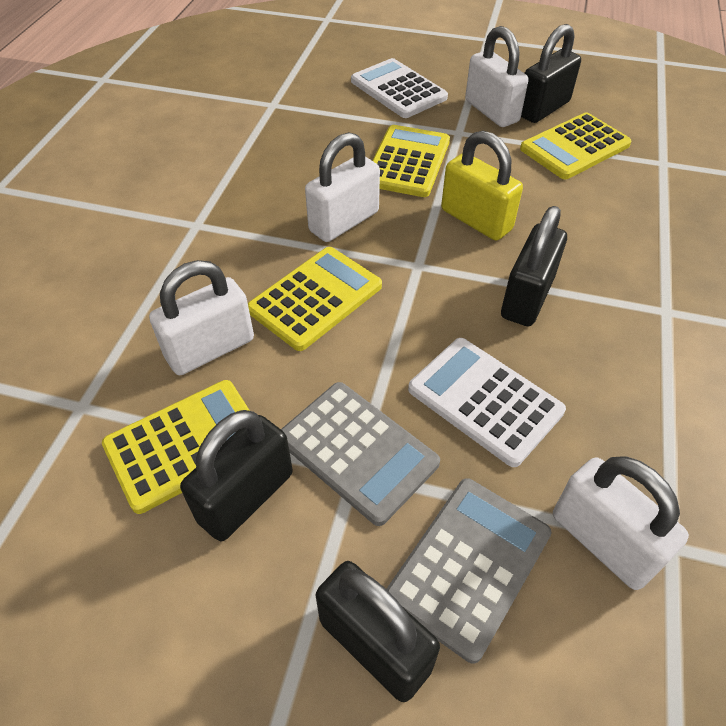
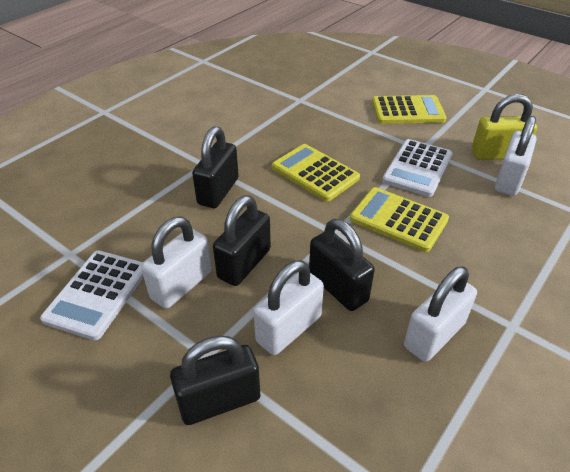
grey calculator: 2 -> 0
yellow calculator: 4 -> 3

